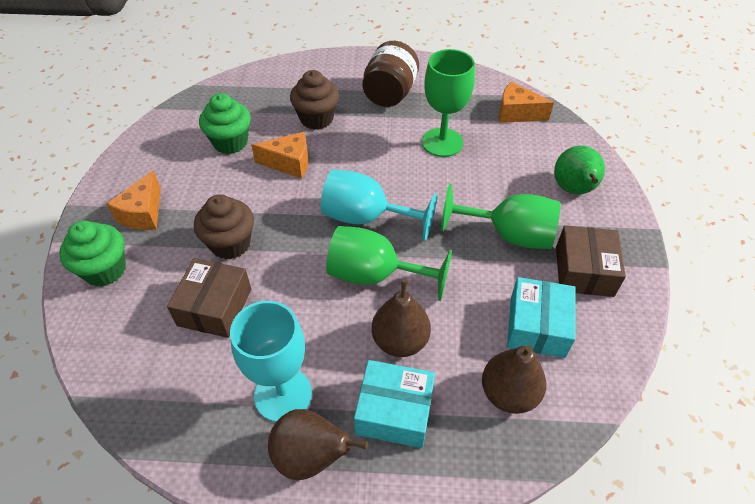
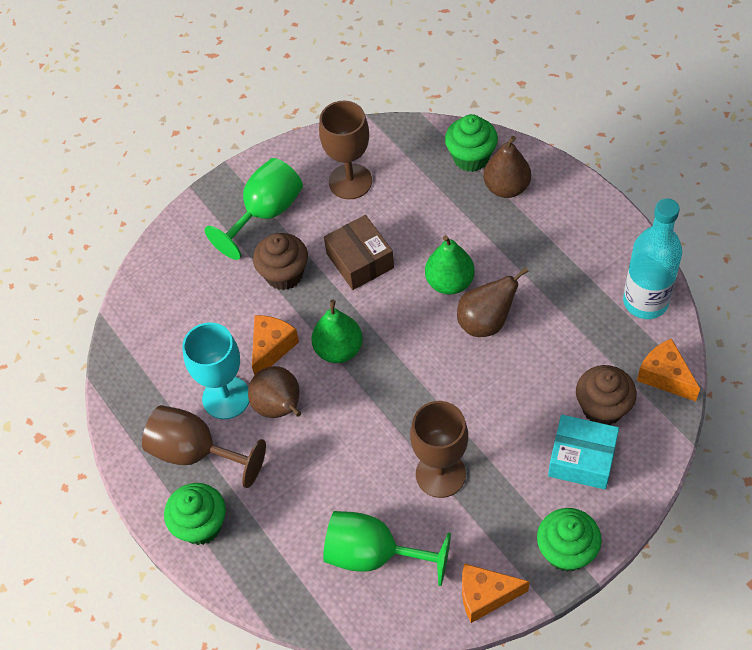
brown box: 2 -> 1
brown goblet: 0 -> 3
brown jar: 1 -> 0
green cupcake: 2 -> 3
green goblet: 3 -> 2
green pear: 1 -> 2
turquoise bottle: 0 -> 1
turquoise box: 2 -> 1
turquoise goblet: 2 -> 1

